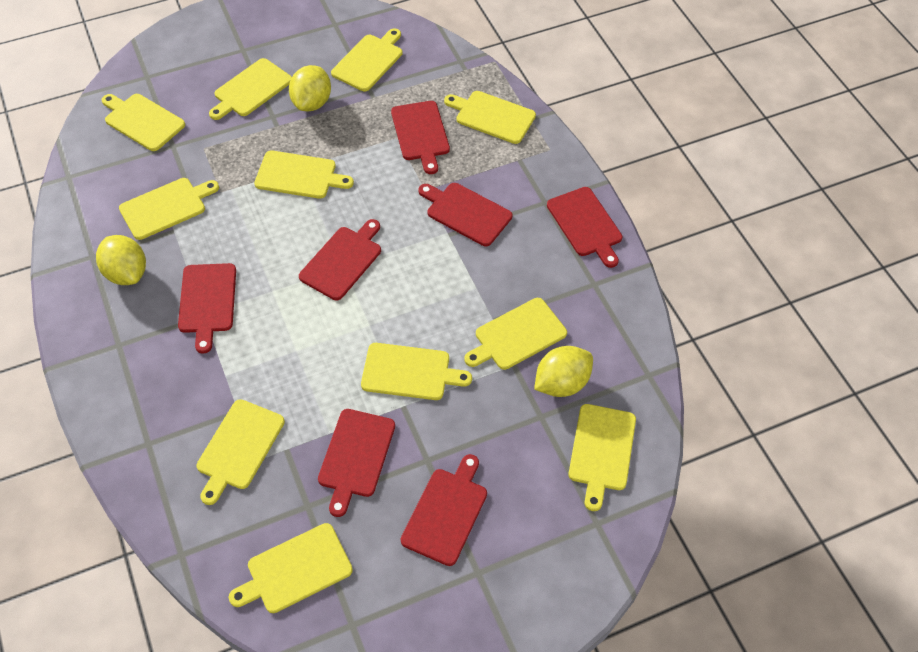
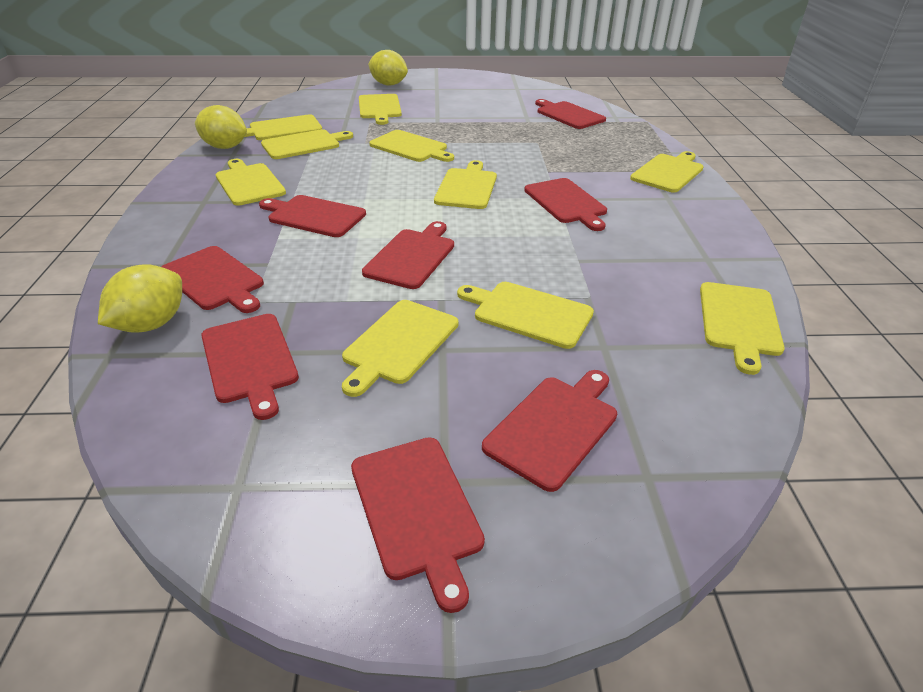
red cutting board: 7 -> 8
yellow cutting board: 11 -> 10

